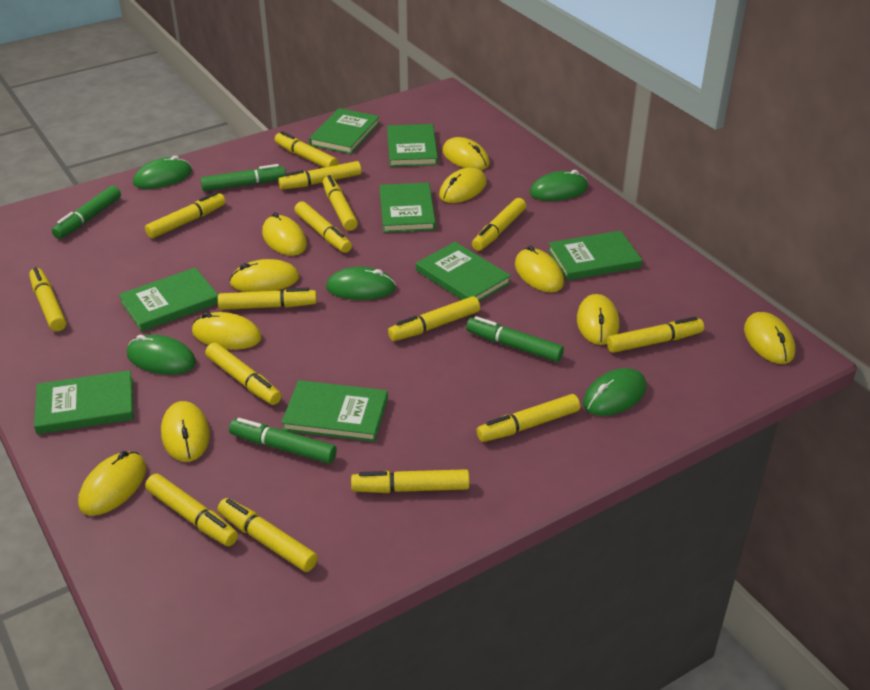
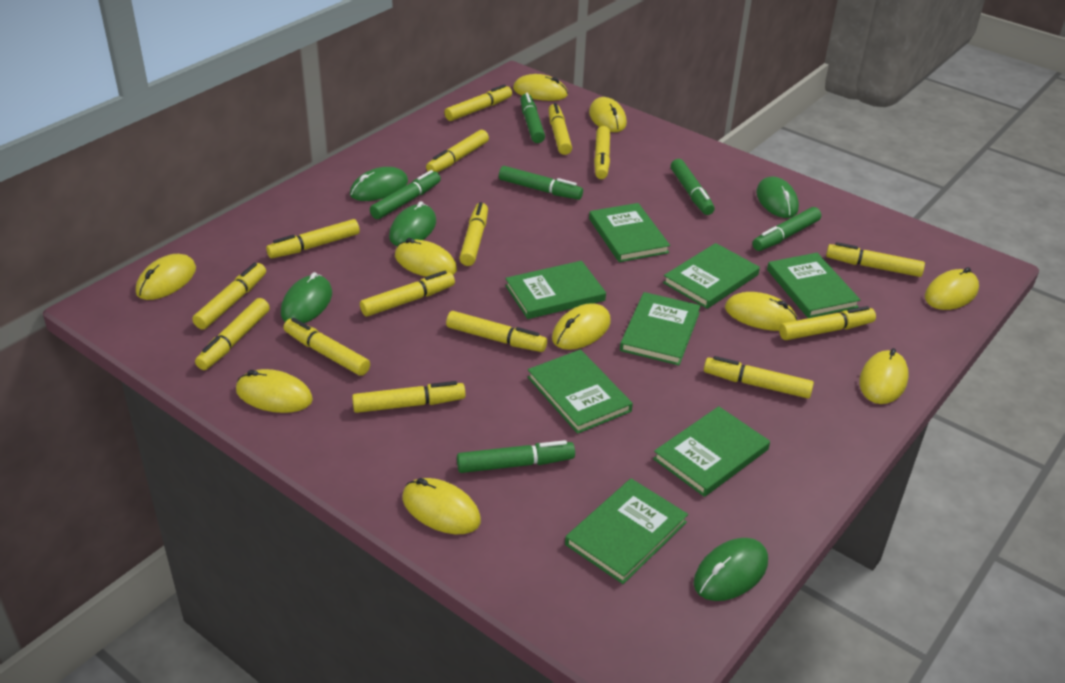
green marker: 4 -> 6

